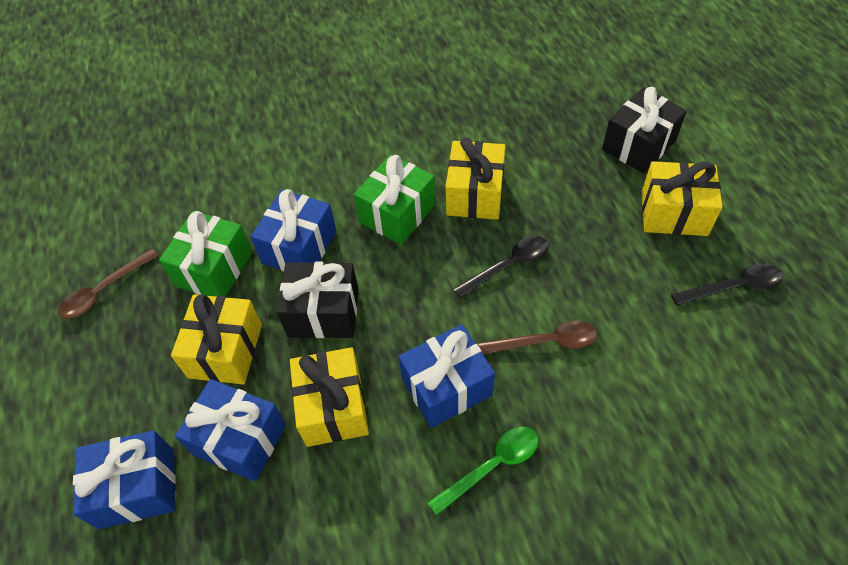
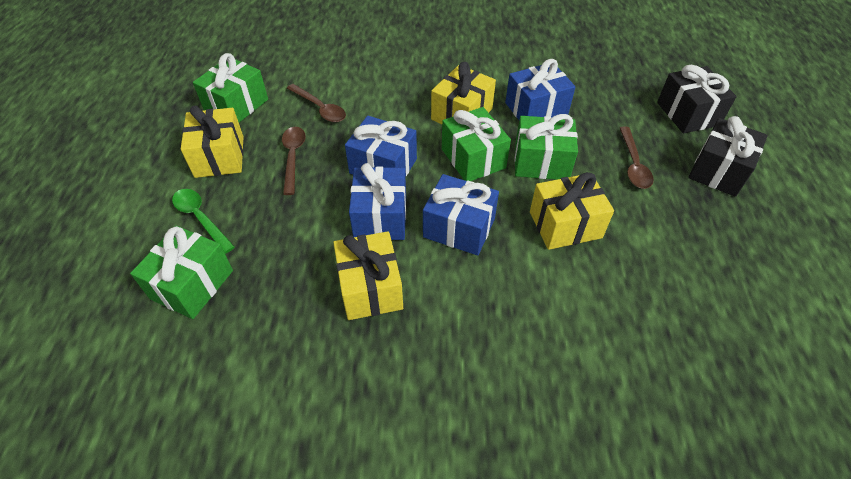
black spoon: 2 -> 0
brown spoon: 2 -> 3
green gift: 2 -> 4

